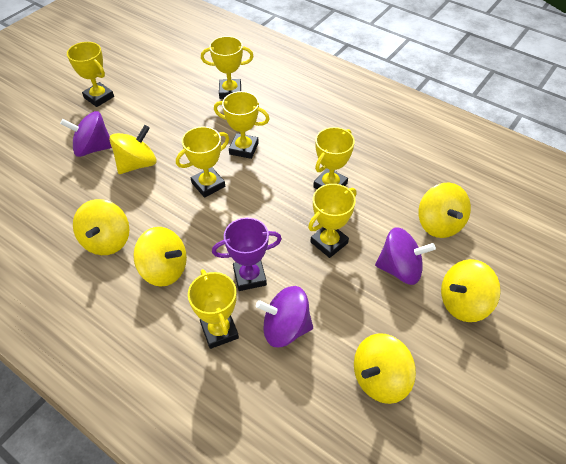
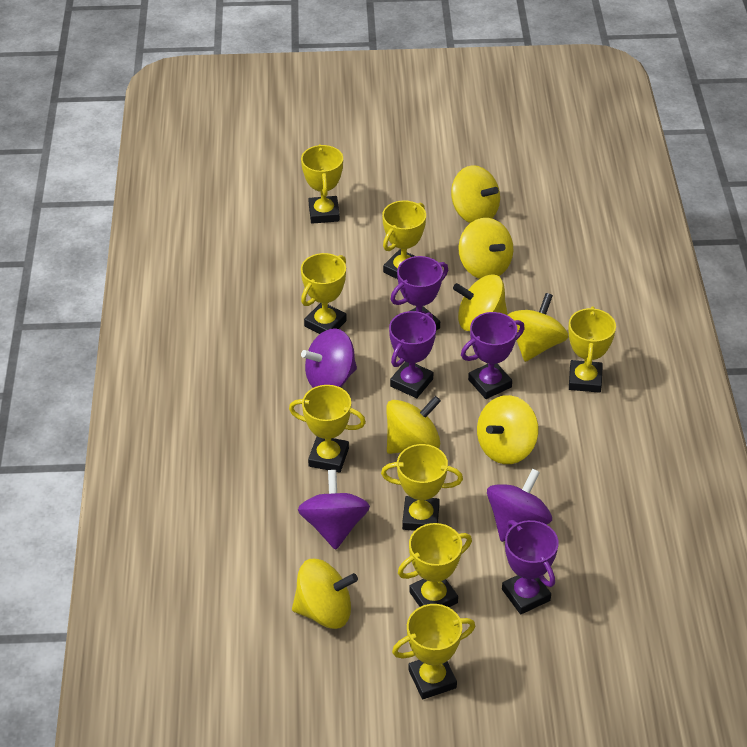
purple trophy: 1 -> 4
yellow spinning top: 6 -> 7
yellow trophy: 7 -> 8

